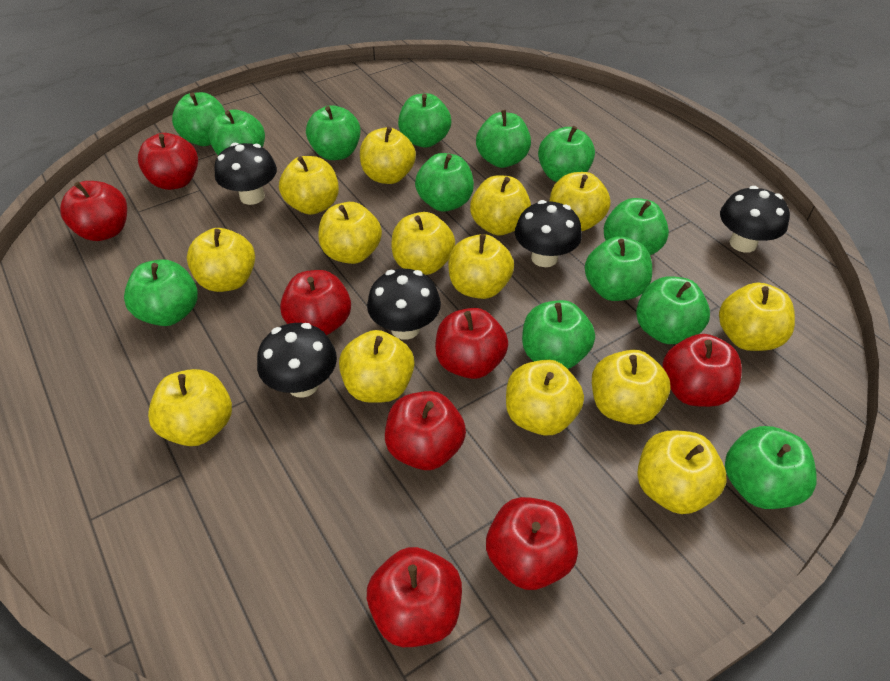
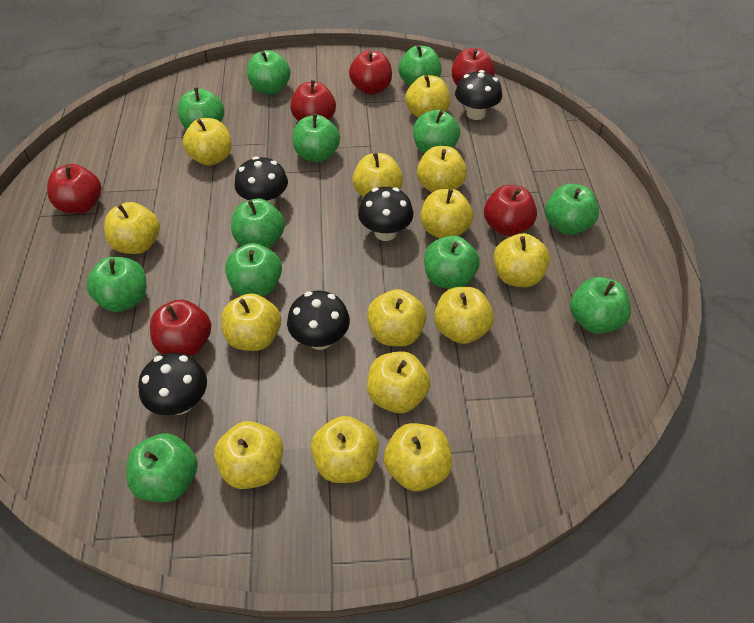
green apple: 13 -> 12
red apple: 8 -> 6

